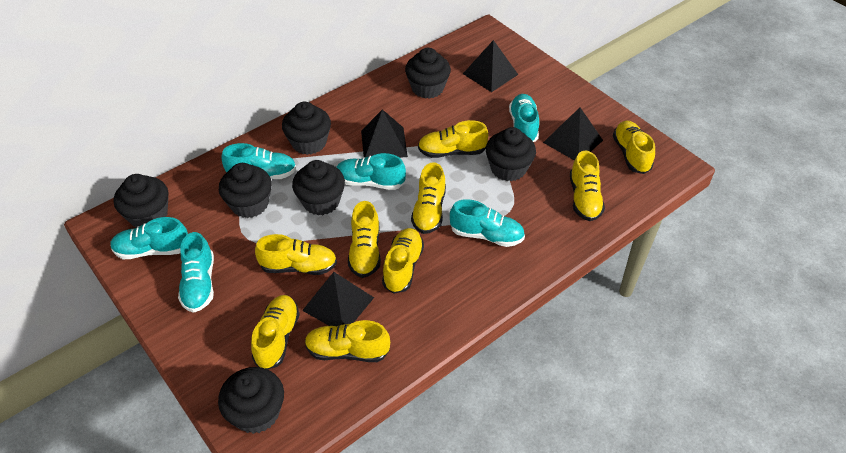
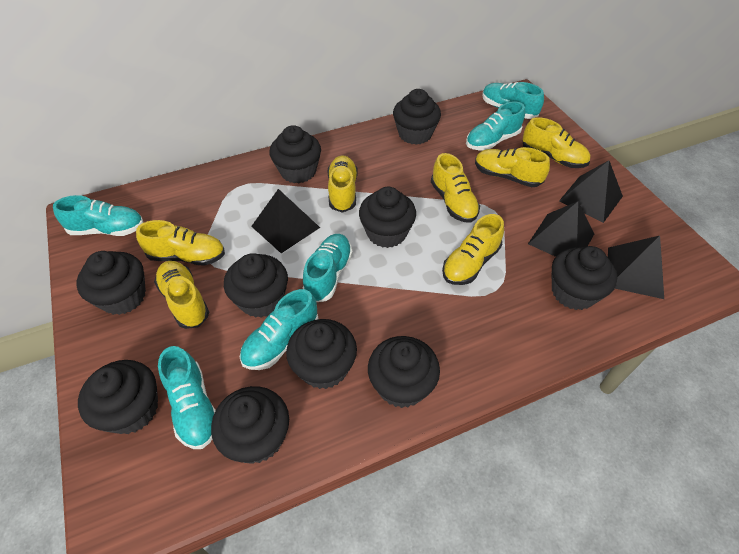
black cupcake: 7 -> 10
yellow shoe: 9 -> 7

